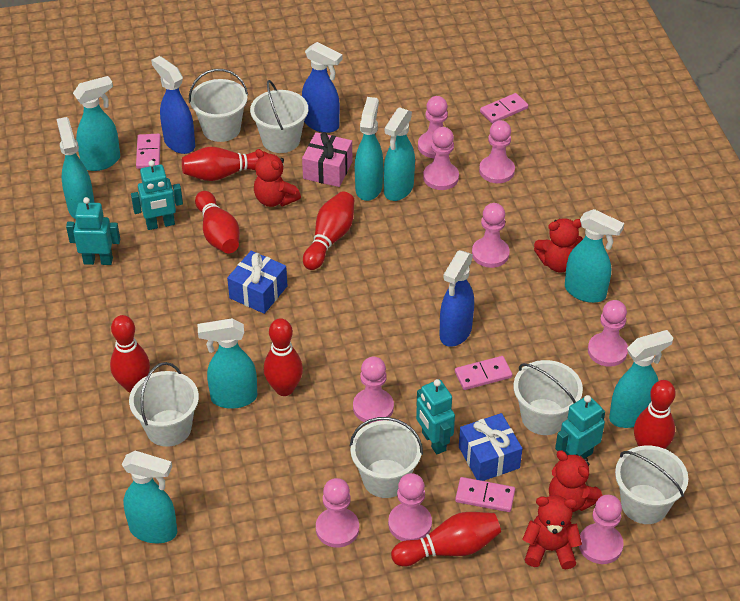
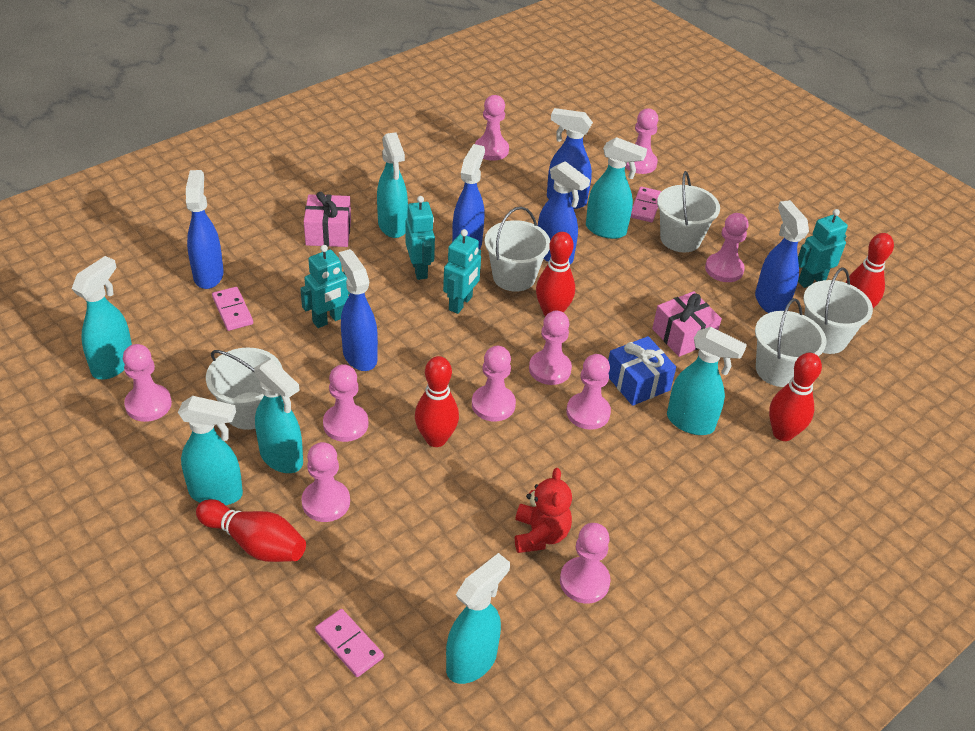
blue gift: 2 -> 1
blue spray bottle: 3 -> 6
pink domino: 4 -> 3
pink gift: 1 -> 2
pink pawn: 9 -> 10
red bowling pin: 7 -> 5
red teddy bear: 4 -> 1
turquoise spray bottle: 8 -> 7
white bucket: 6 -> 5

